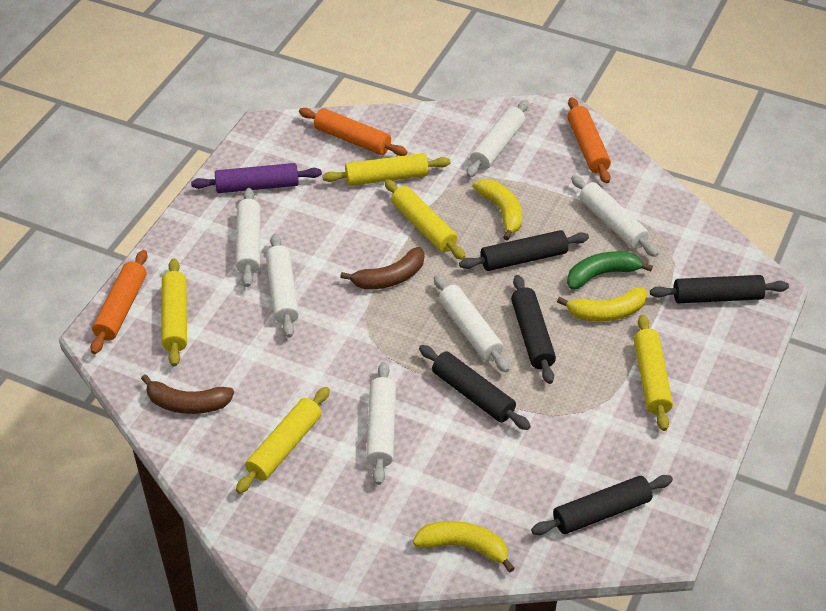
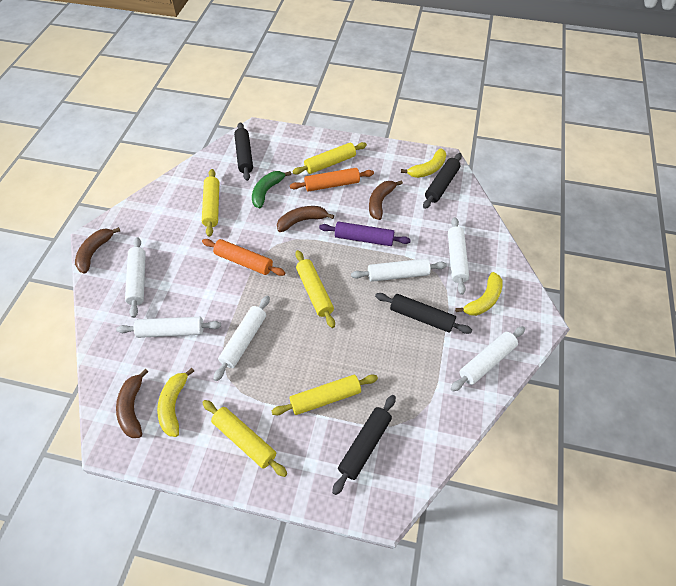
black rolling pin: 5 -> 4
brown banana: 2 -> 4
orange rolling pin: 3 -> 2

